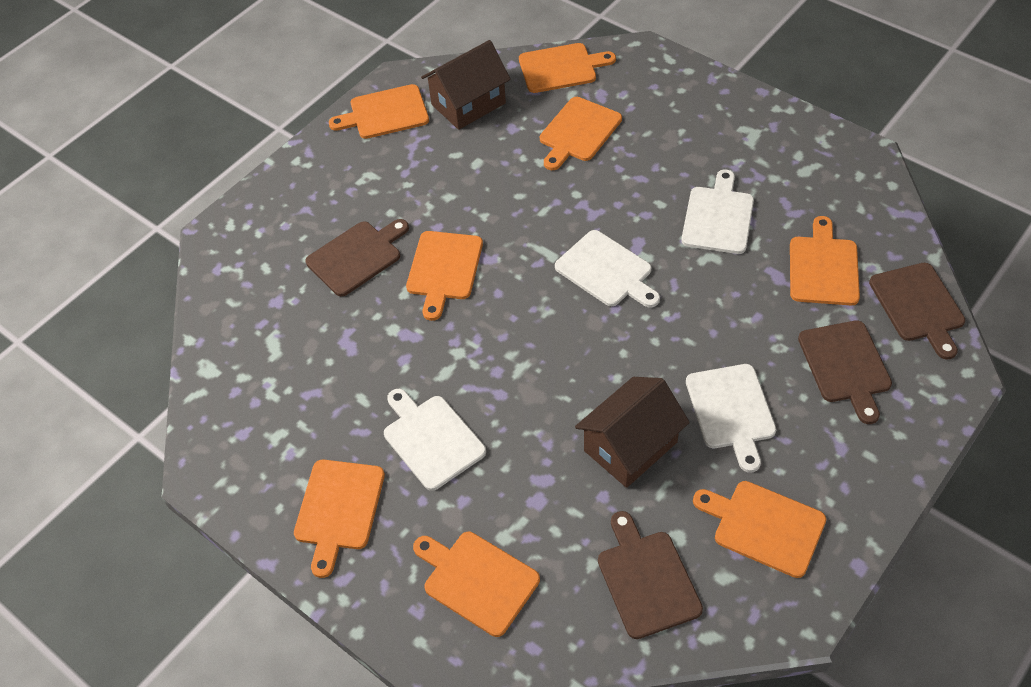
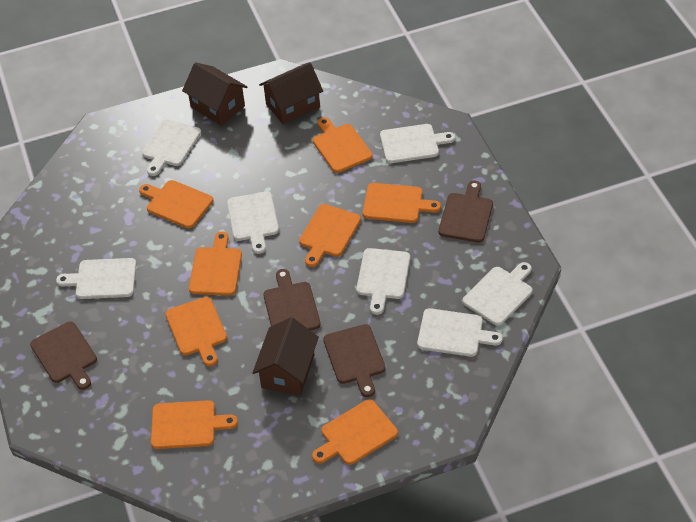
brown house: 2 -> 3
white cutting board: 4 -> 7

